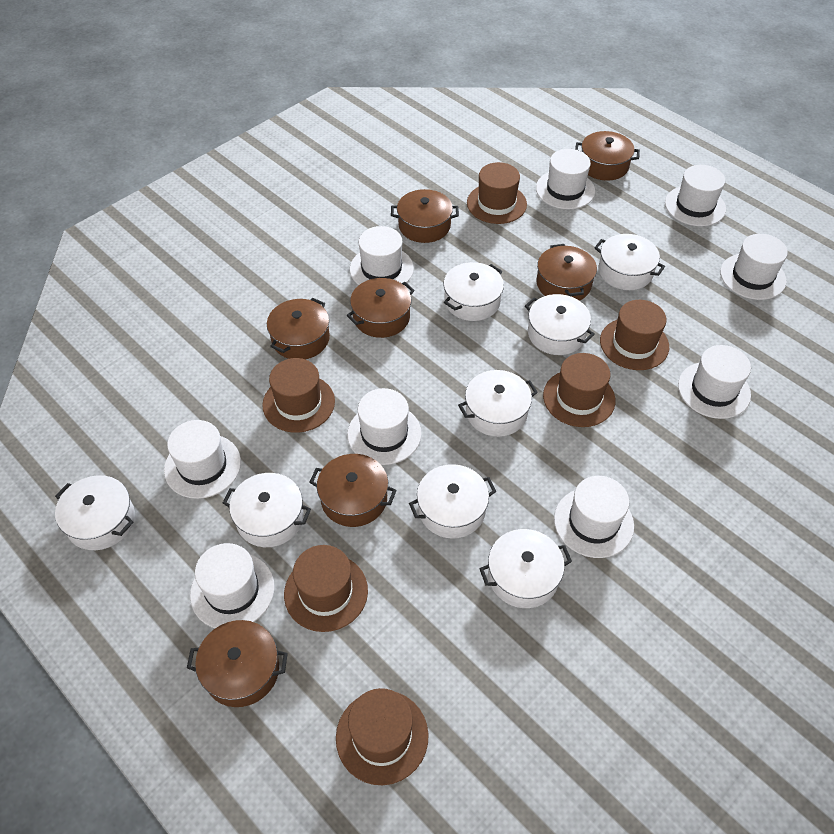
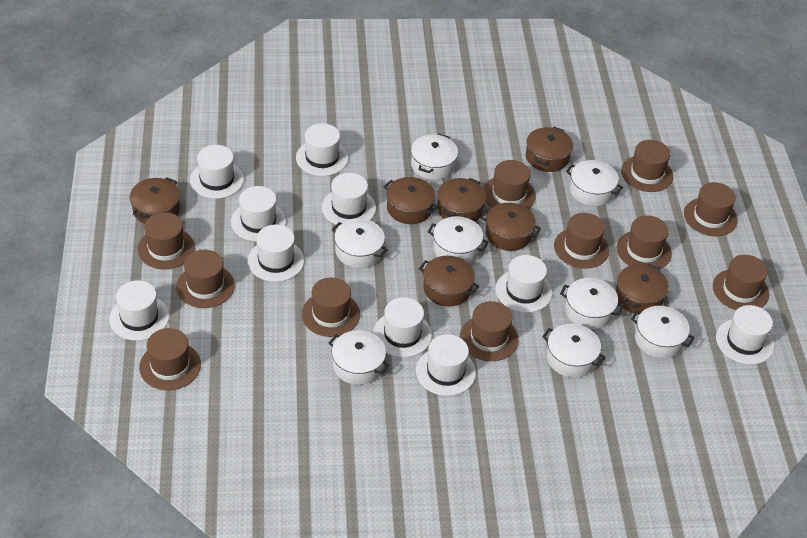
brown hat: 6 -> 11
white hat: 9 -> 10

